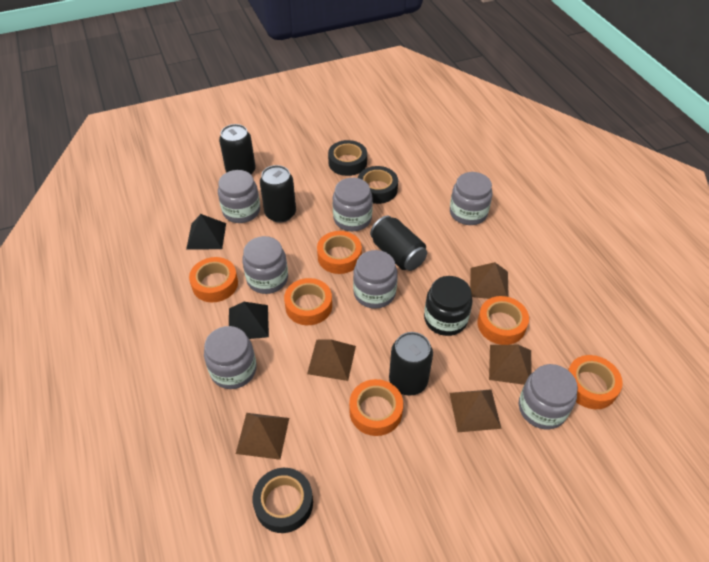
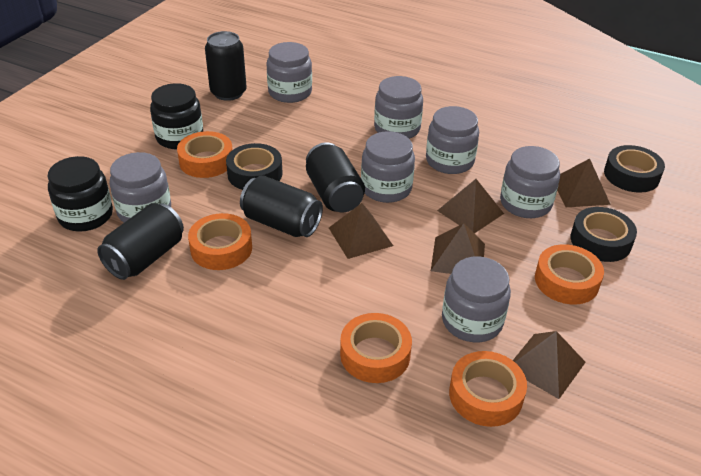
black jar: 1 -> 2
black pyramid: 2 -> 0
orange tape: 6 -> 5

